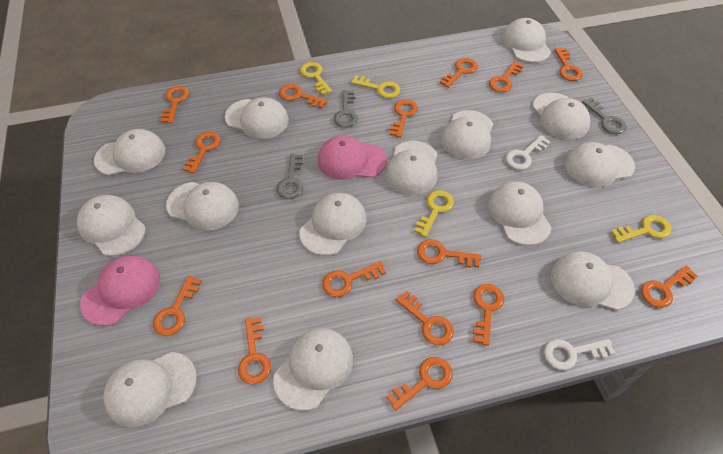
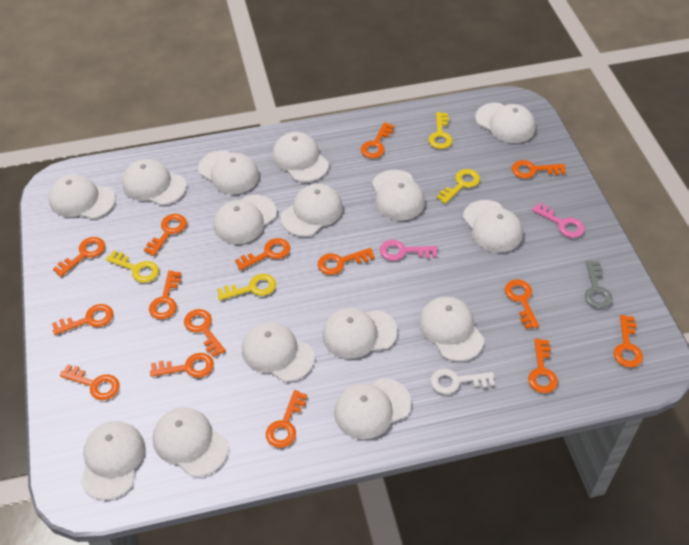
grey key: 3 -> 1
pink cap: 2 -> 0
pink key: 0 -> 2
white cap: 14 -> 15
white key: 2 -> 1

